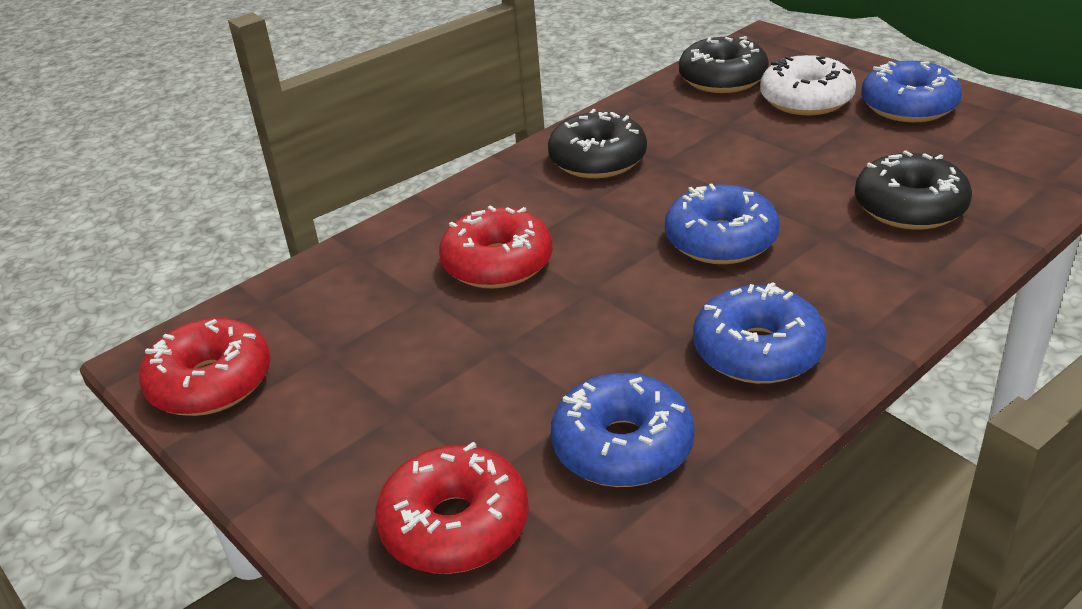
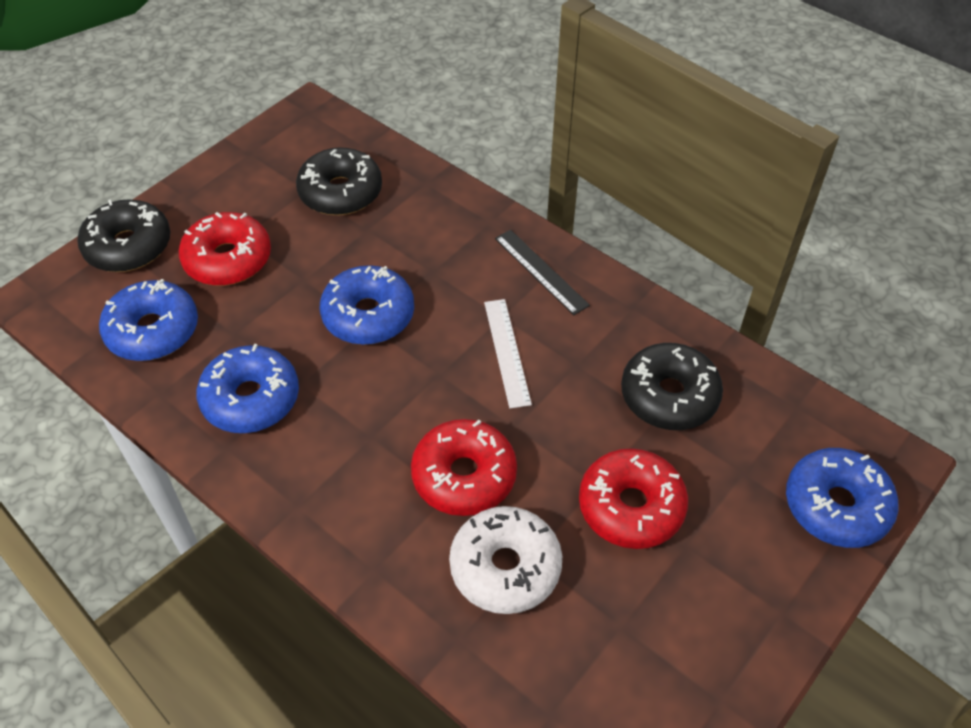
black ruler: 0 -> 1
white ruler: 0 -> 1

